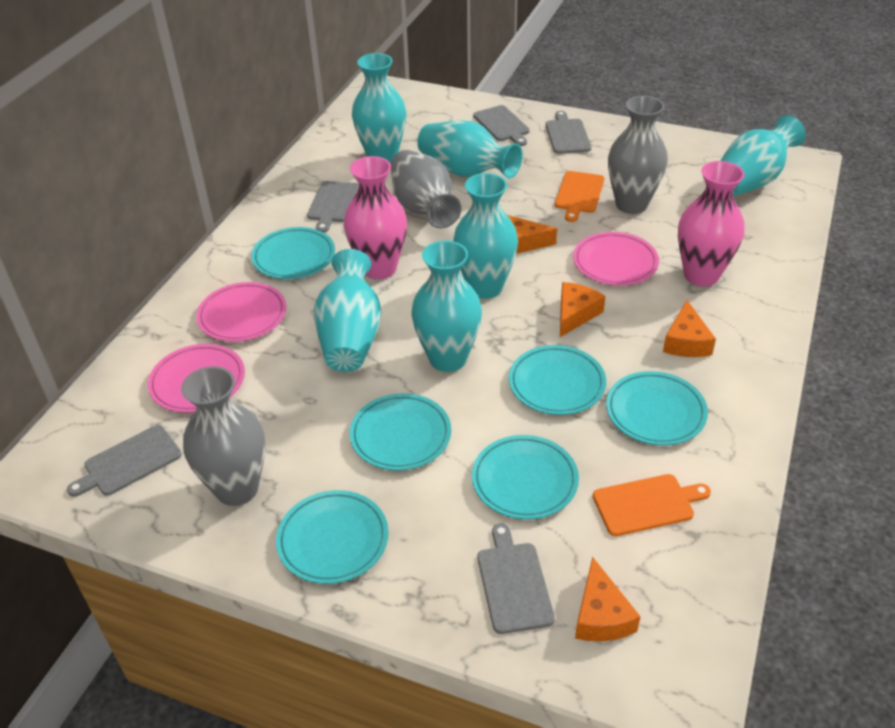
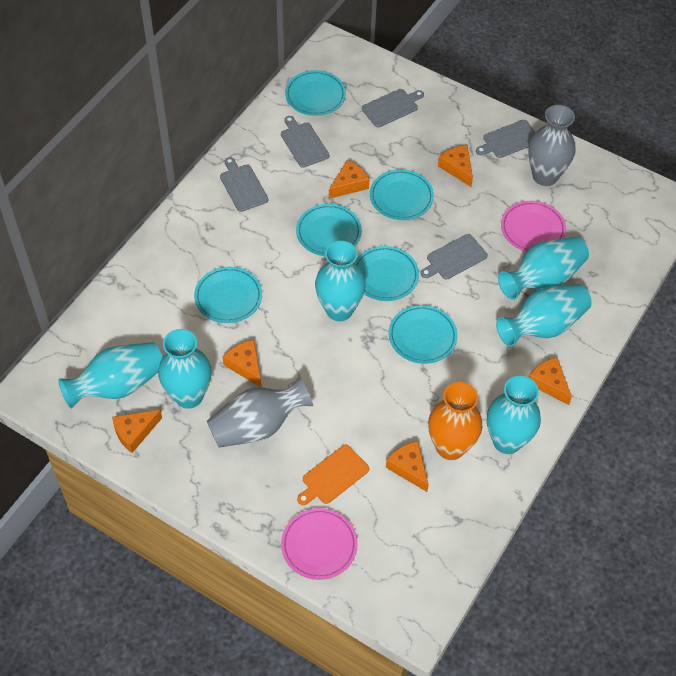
grey vase: 3 -> 2
orange cheese: 4 -> 6
orange cutting board: 2 -> 1
orange vase: 0 -> 1
pink plate: 3 -> 2
pink vase: 2 -> 0

